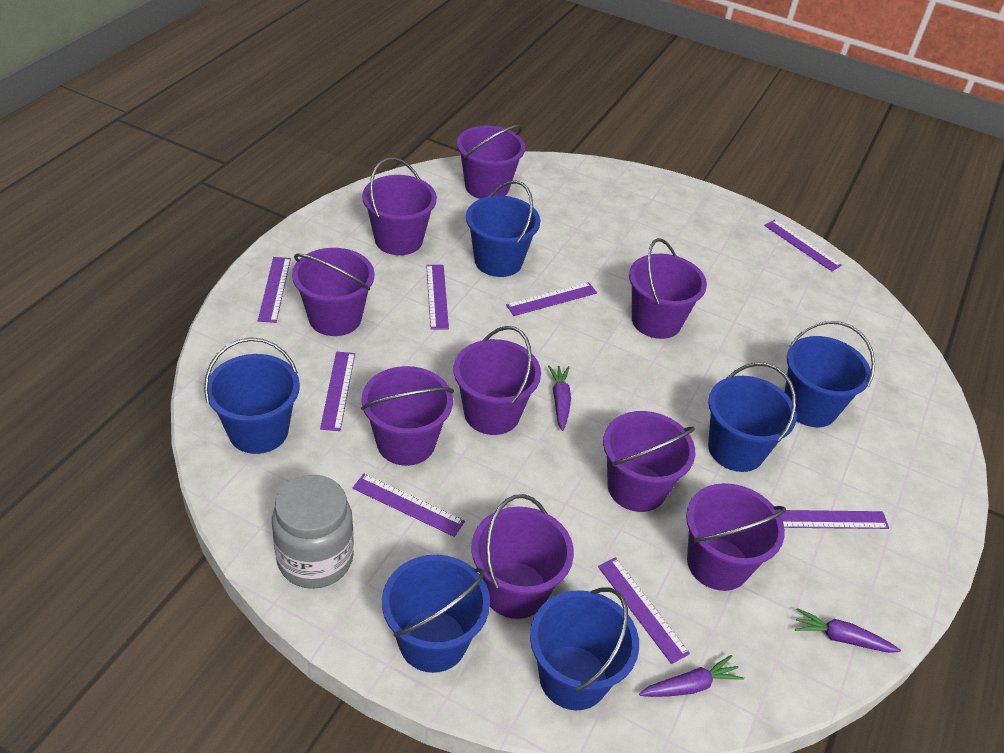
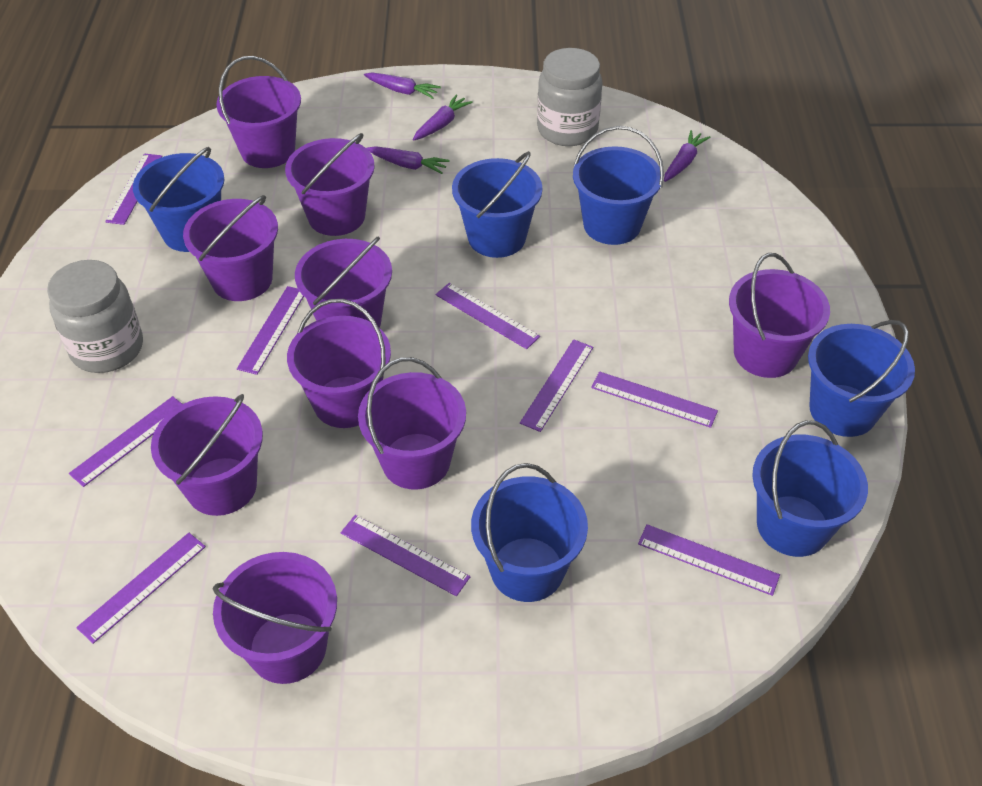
grey jar: 1 -> 2
purple carrot: 3 -> 4
purple ruler: 8 -> 9

